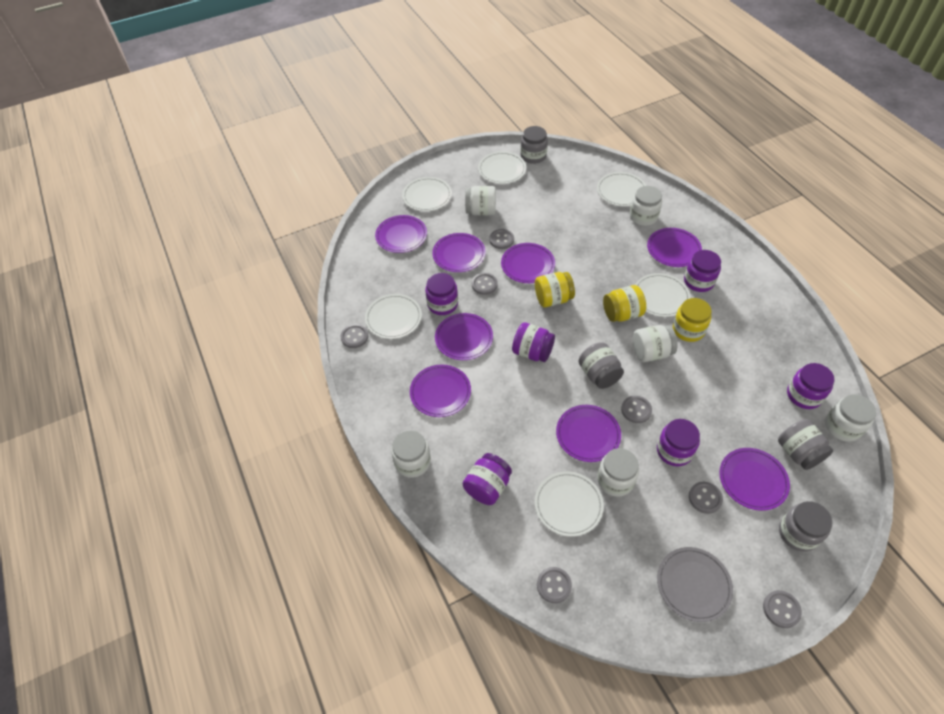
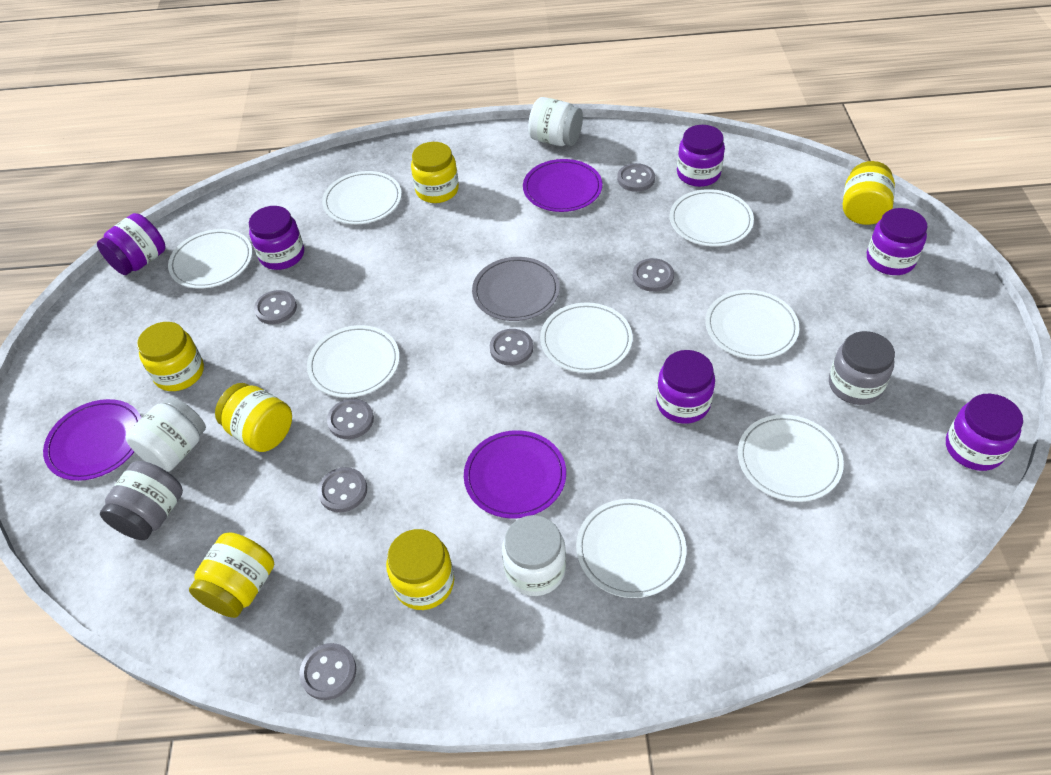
grey jar: 4 -> 2
purple plate: 8 -> 3
white jar: 6 -> 3
white plate: 6 -> 8
yellow jar: 3 -> 6

